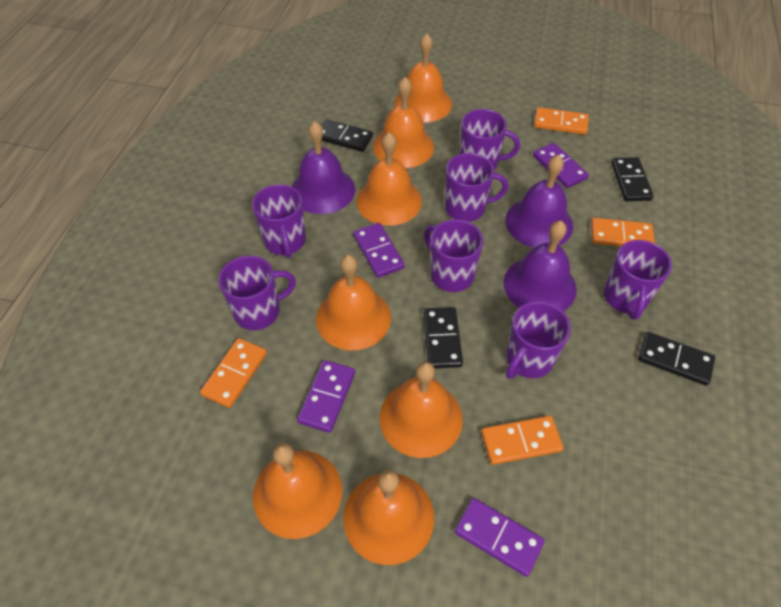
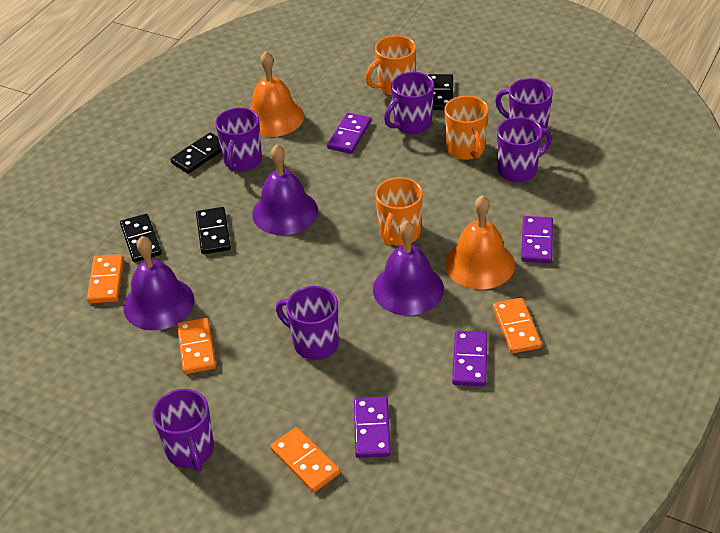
orange bell: 7 -> 2
orange mug: 0 -> 3
purple mug: 7 -> 6

